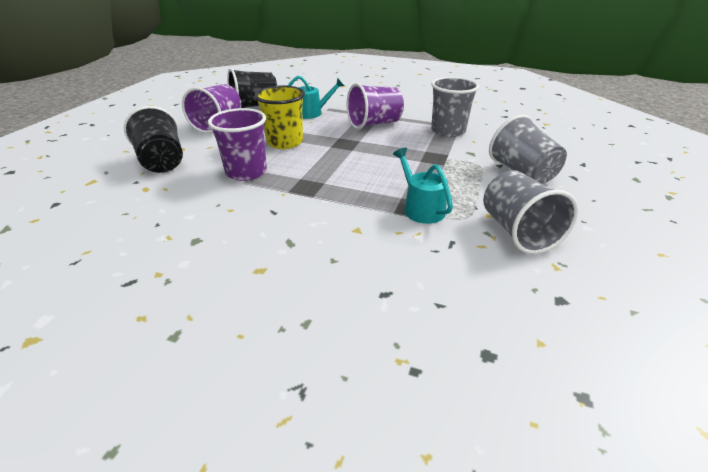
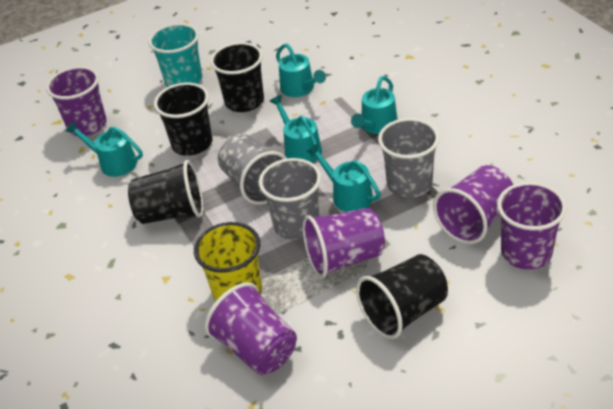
black cup: 2 -> 4
purple cup: 3 -> 5
turquoise cup: 0 -> 1
turquoise watering can: 2 -> 5

